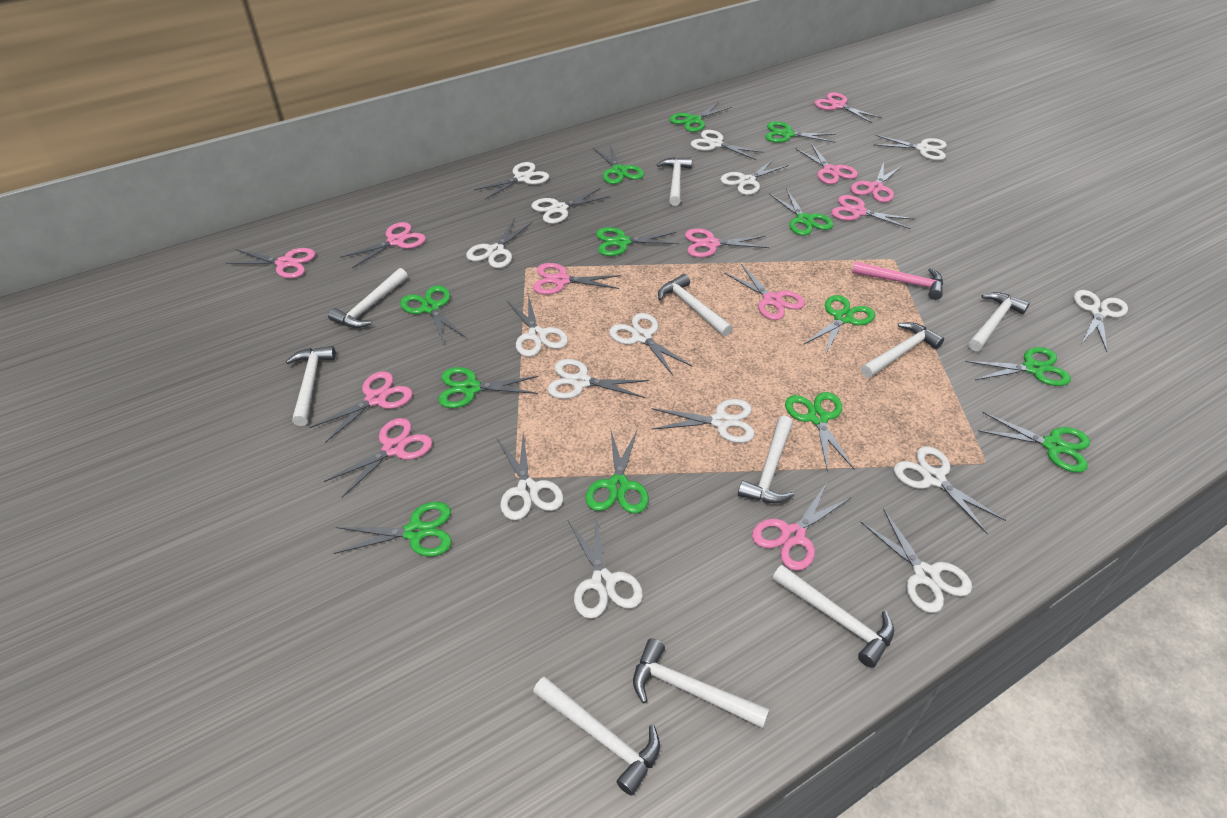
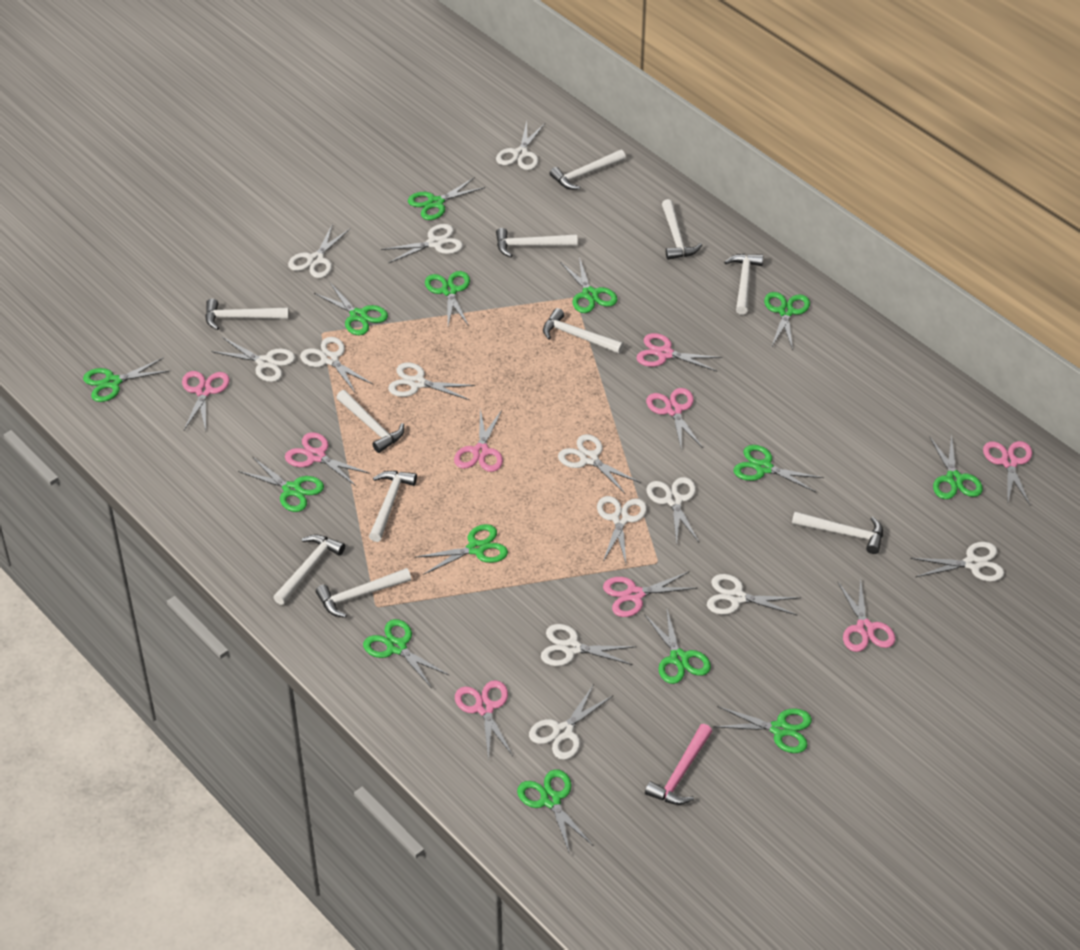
green scissors: 13 -> 14
pink scissors: 12 -> 9
white hammer: 10 -> 11
white scissors: 15 -> 13

